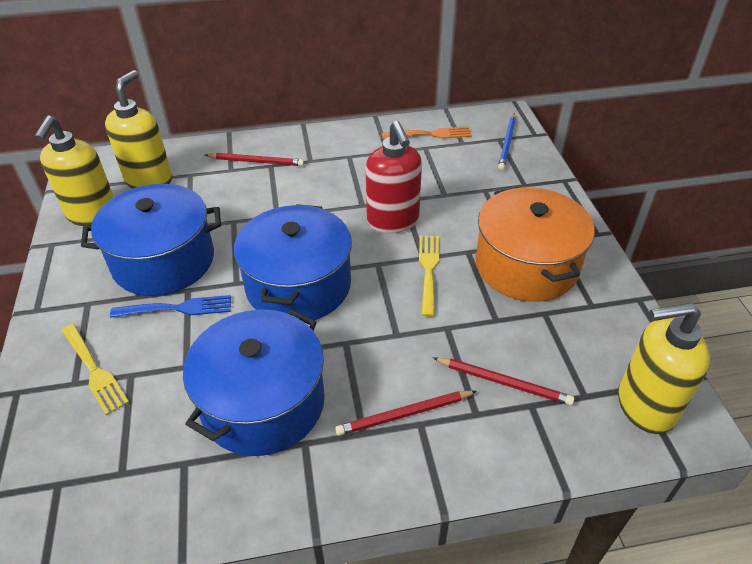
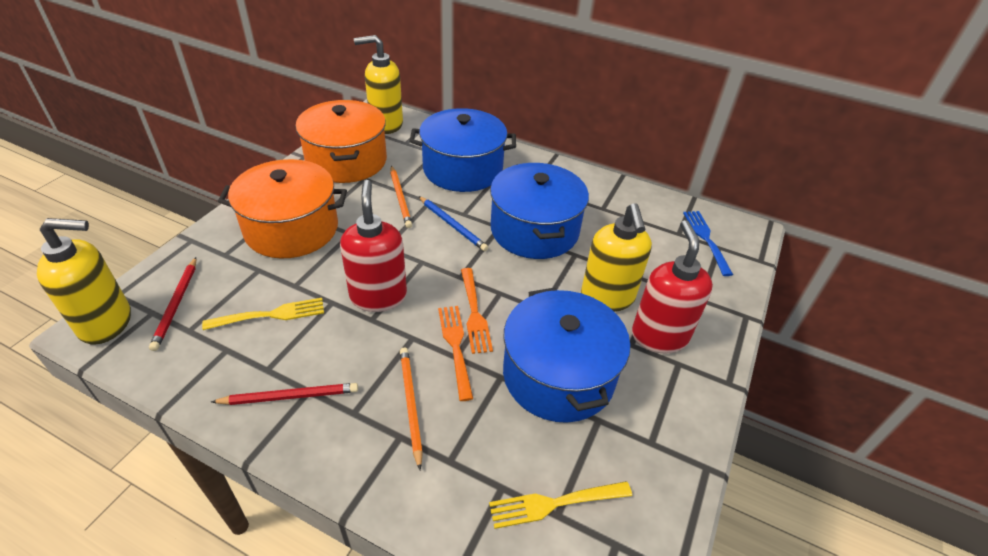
orange fork: 1 -> 2
orange pencil: 0 -> 2
orange pot: 1 -> 2
red pencil: 3 -> 2
red soap dispenser: 1 -> 2

